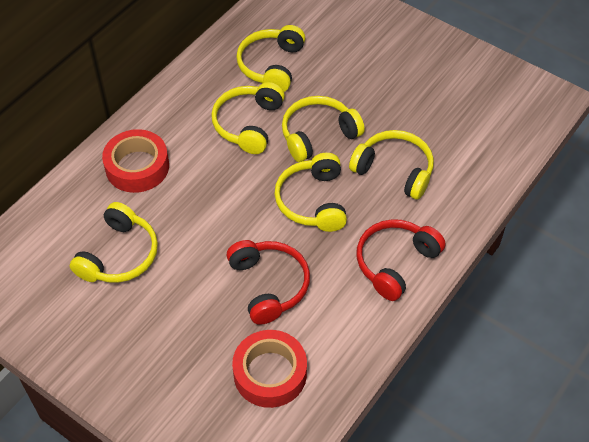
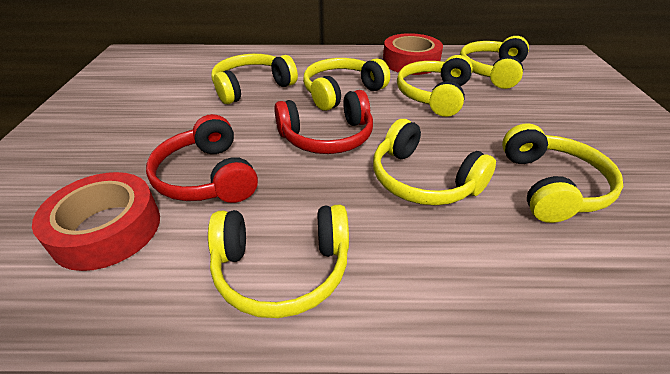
yellow headphones: 6 -> 7

